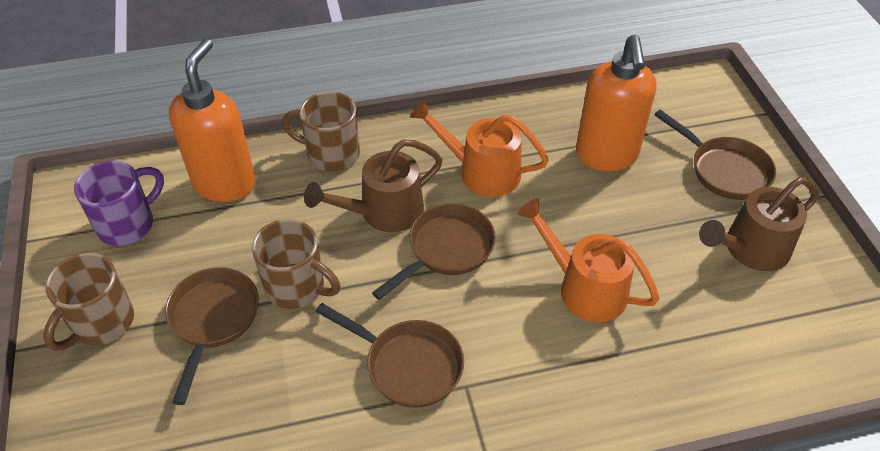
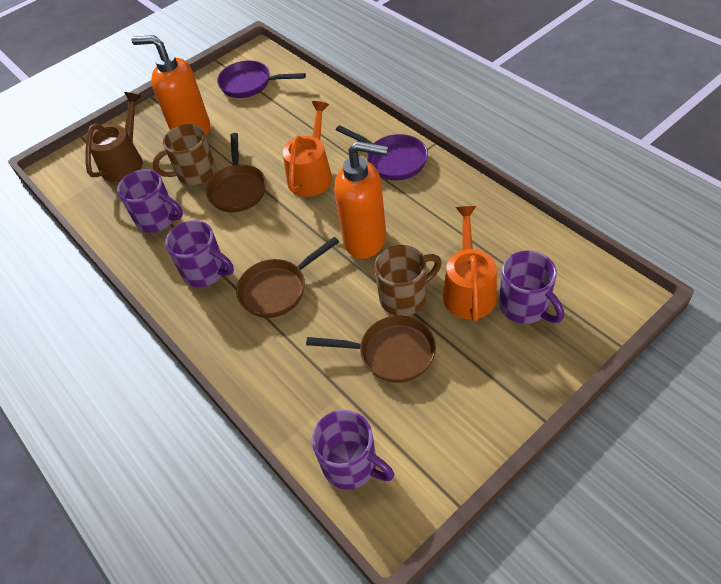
brown mug: 3 -> 2
brown pan: 4 -> 3
brown watering can: 2 -> 1
purple mug: 1 -> 4
purple pan: 0 -> 2

